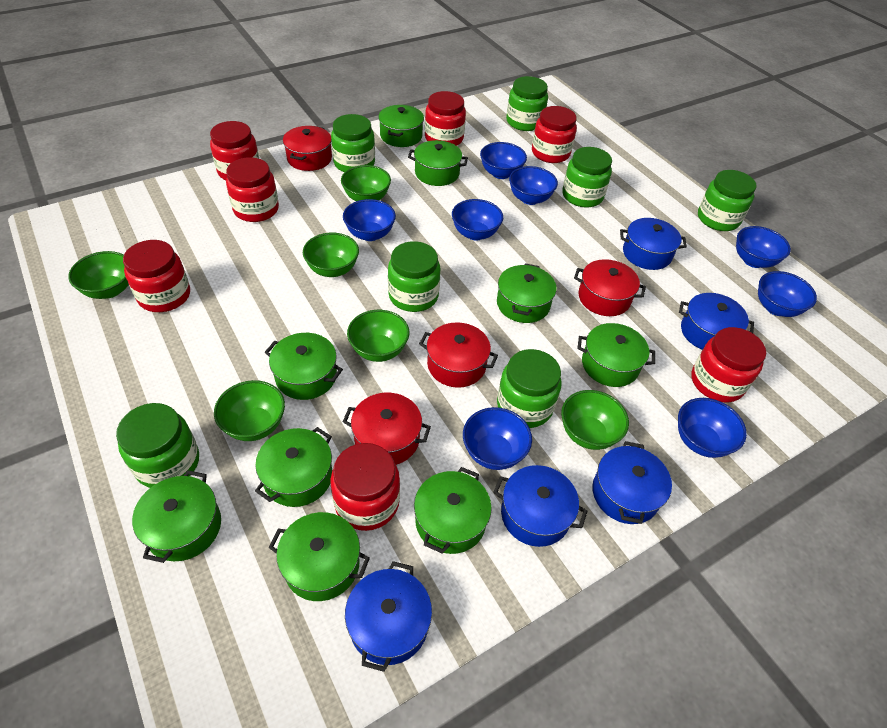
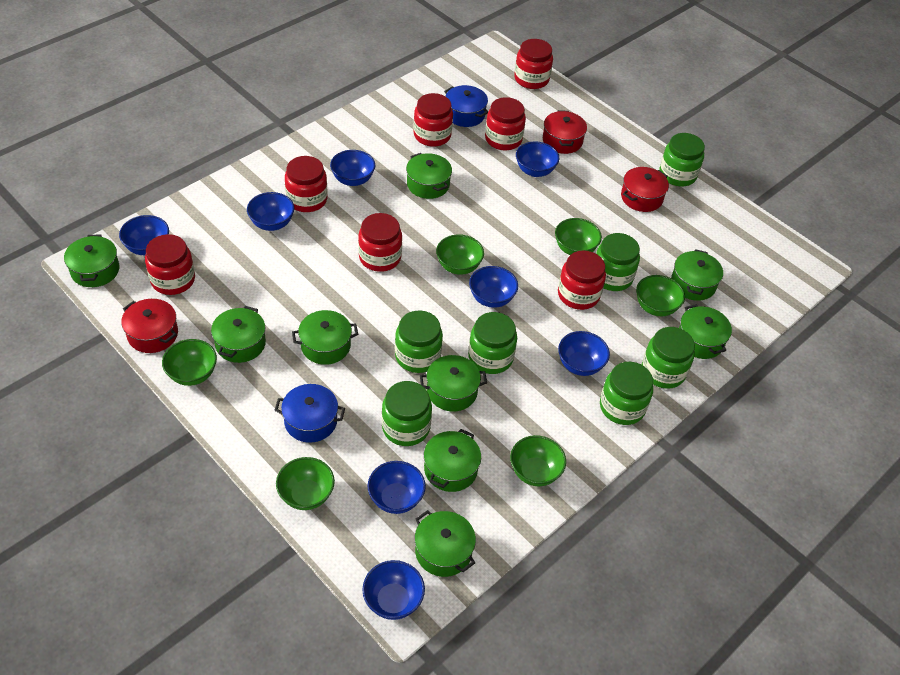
blue pot: 5 -> 2
red pot: 4 -> 3

